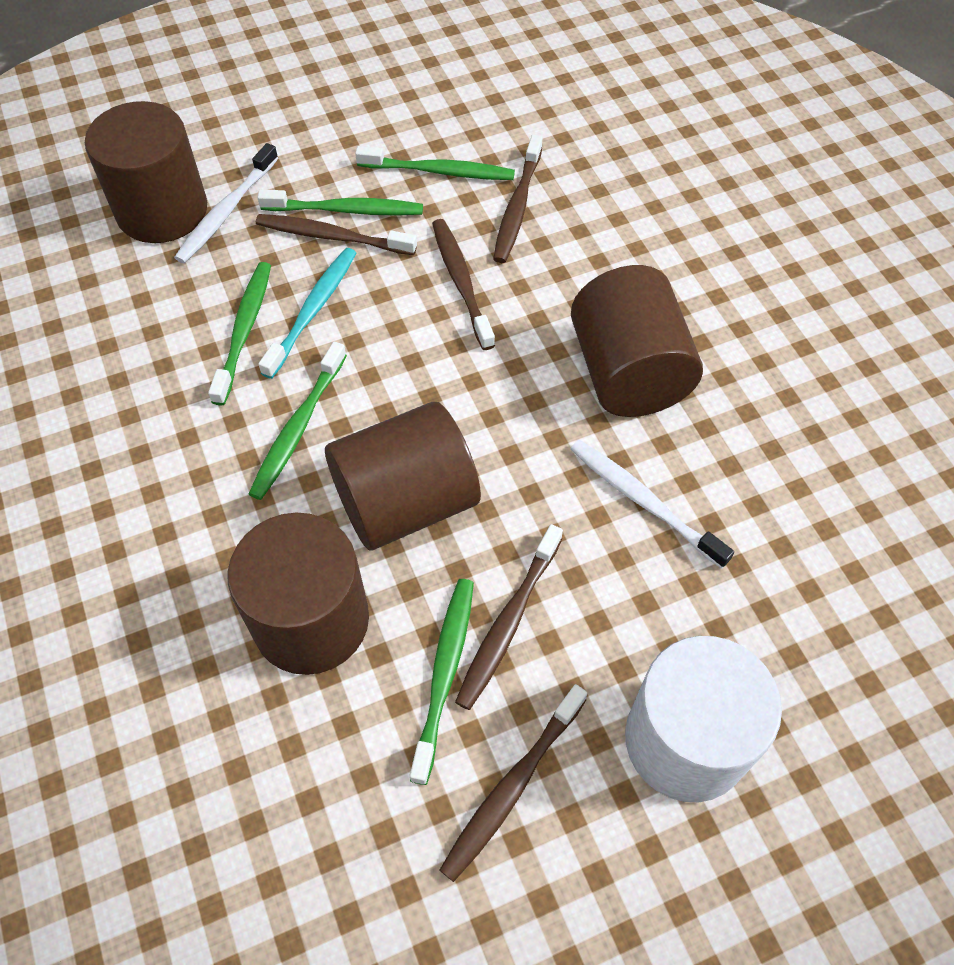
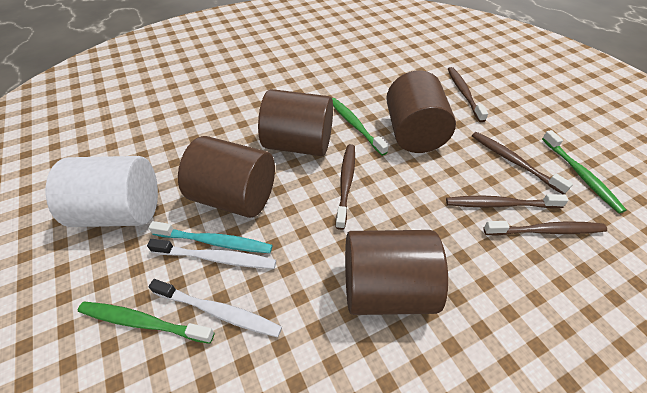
green toothbrush: 5 -> 3

